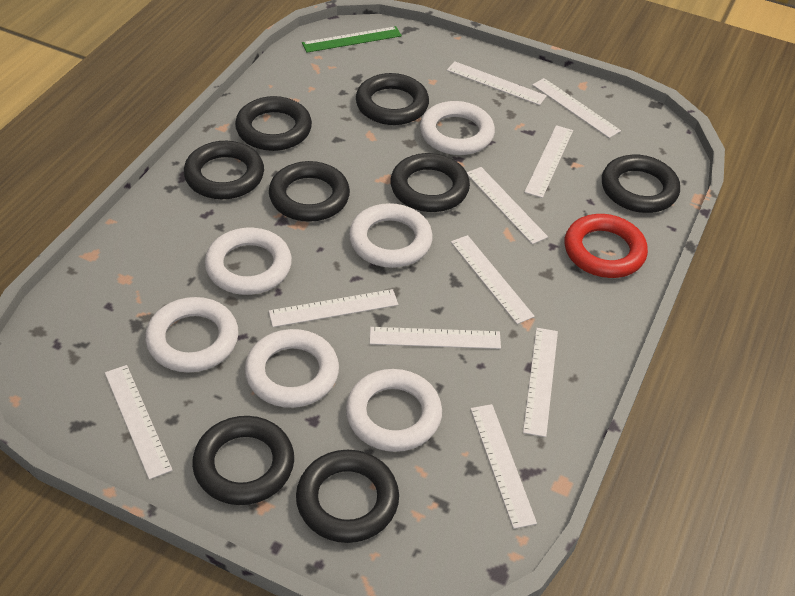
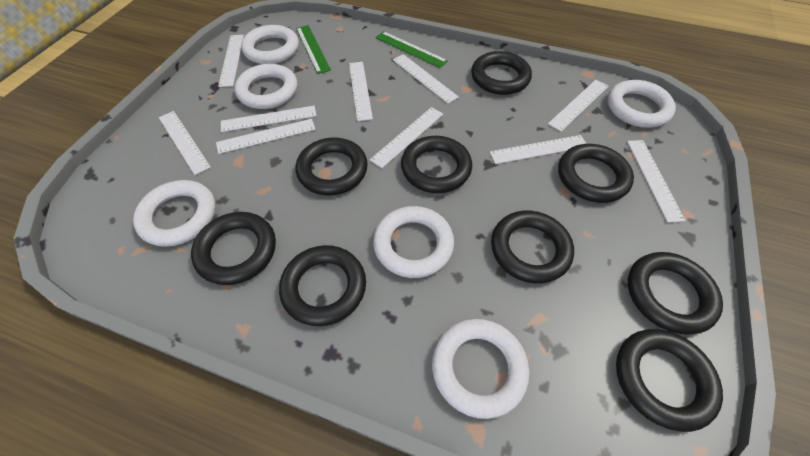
black ring: 8 -> 9
green ruler: 1 -> 2
red ring: 1 -> 0

